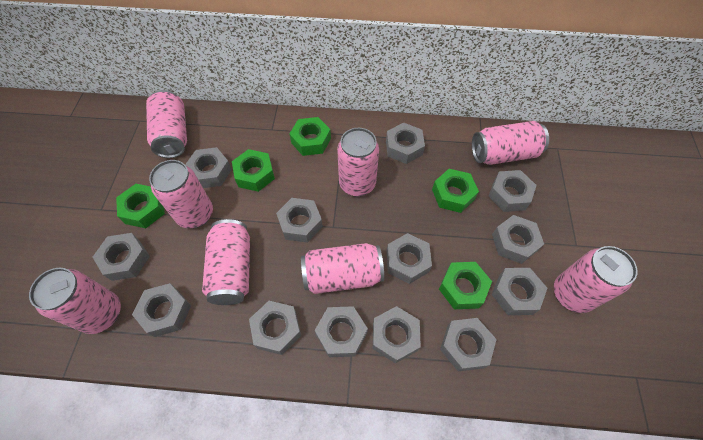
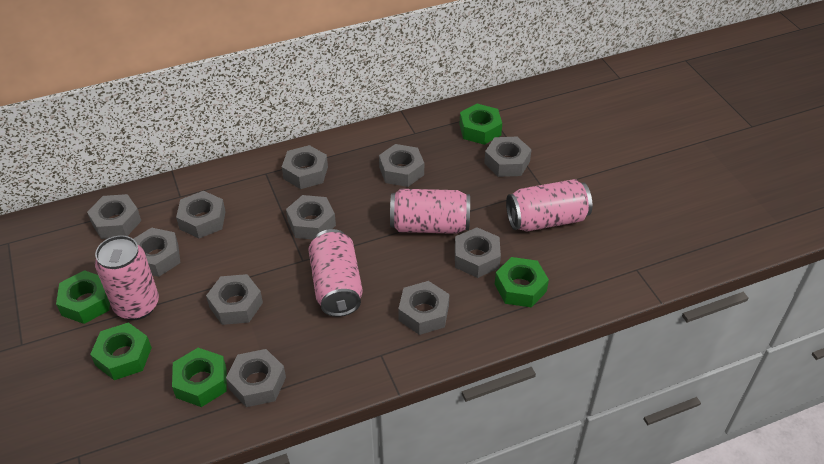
grey nut: 13 -> 11
pink can: 8 -> 4

